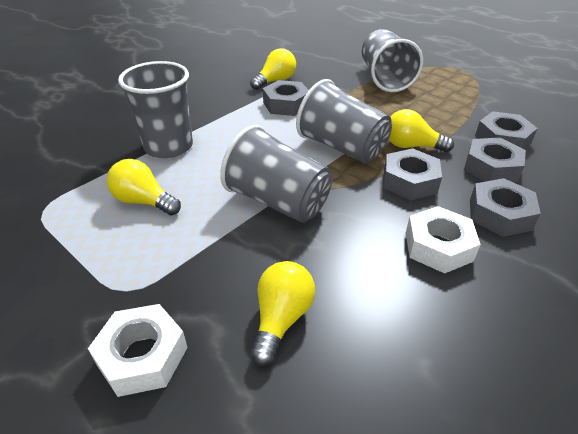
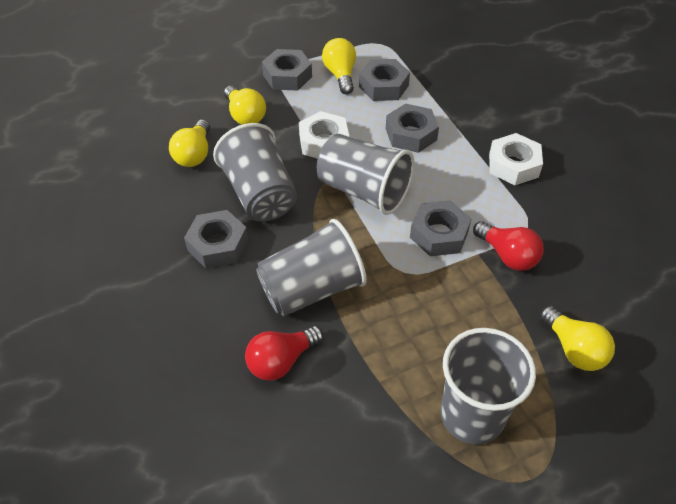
red light bulb: 0 -> 2

